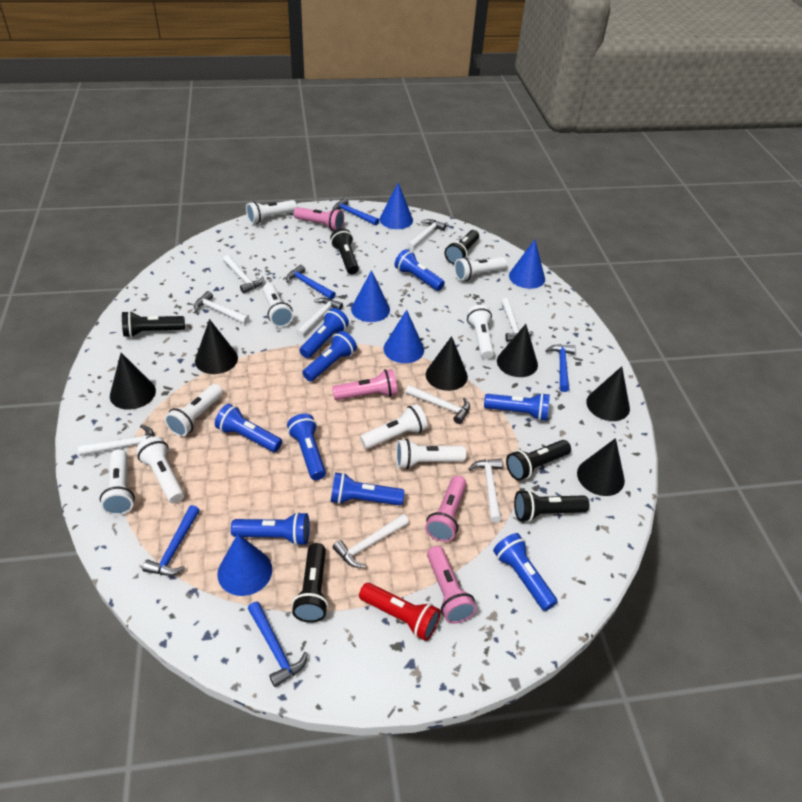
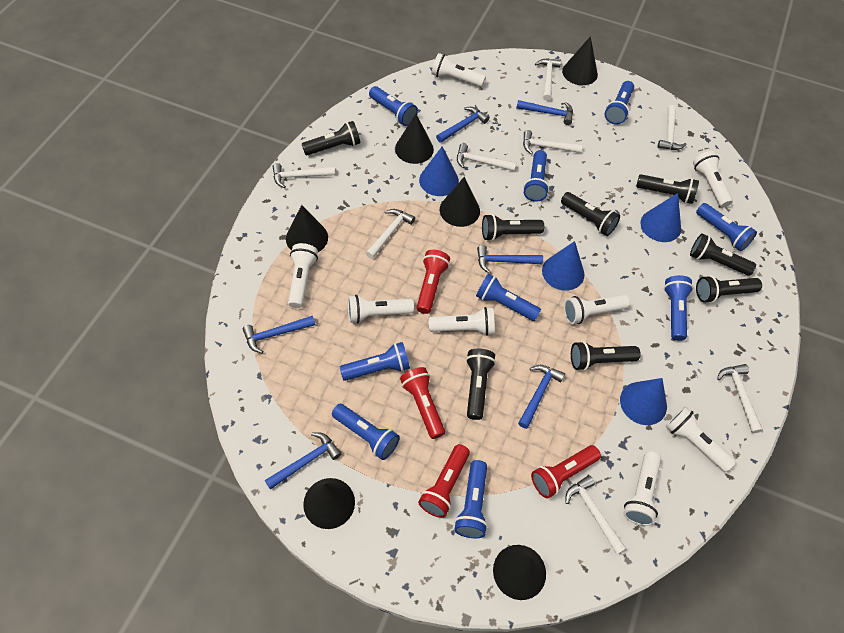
black flashlight: 6 -> 8
blue cone: 5 -> 4
blue hammer: 5 -> 6
pink flashlight: 4 -> 0
red flashlight: 1 -> 4
white flashlight: 9 -> 8
white hammer: 9 -> 8

